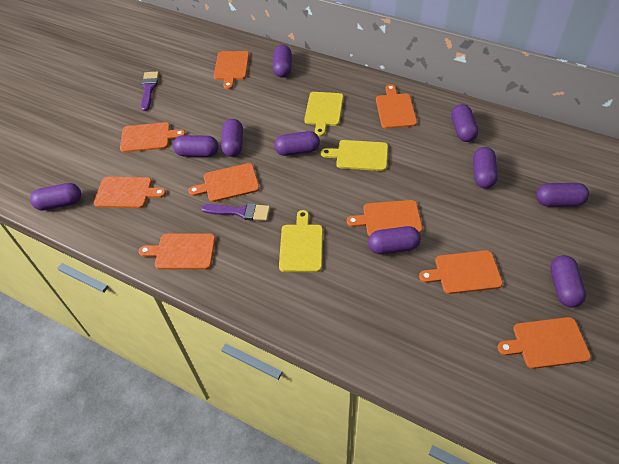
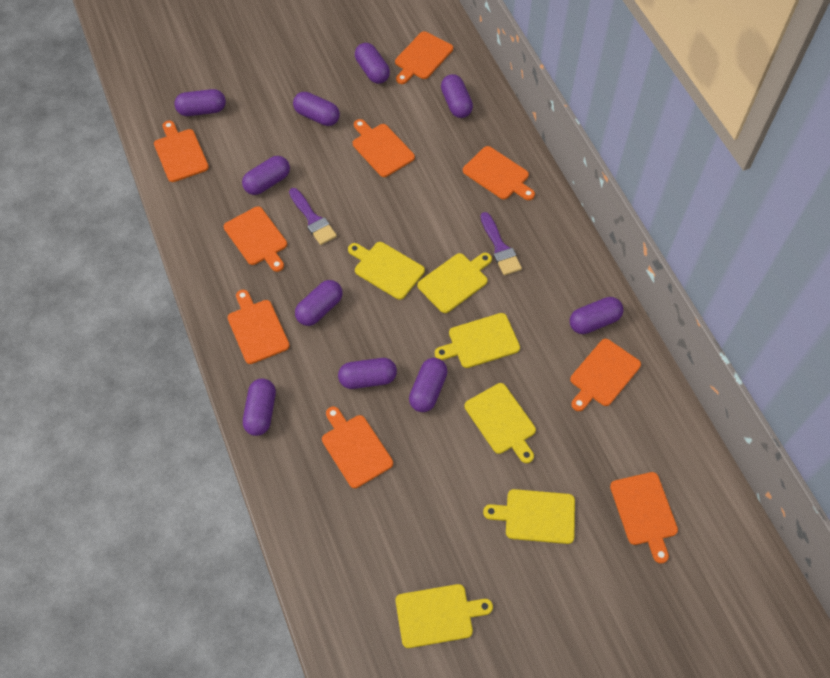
yellow cutting board: 3 -> 6

